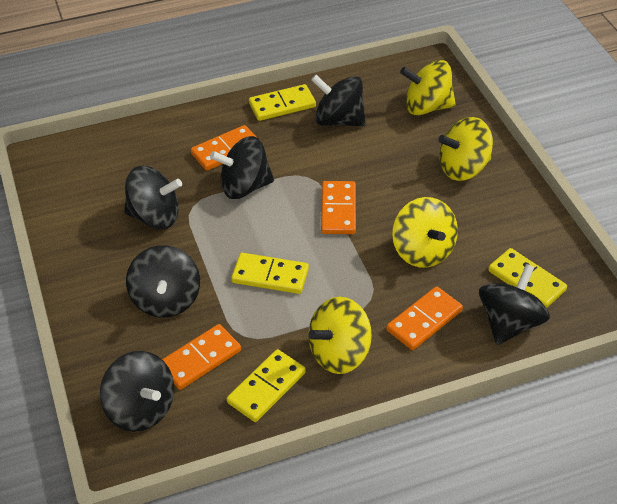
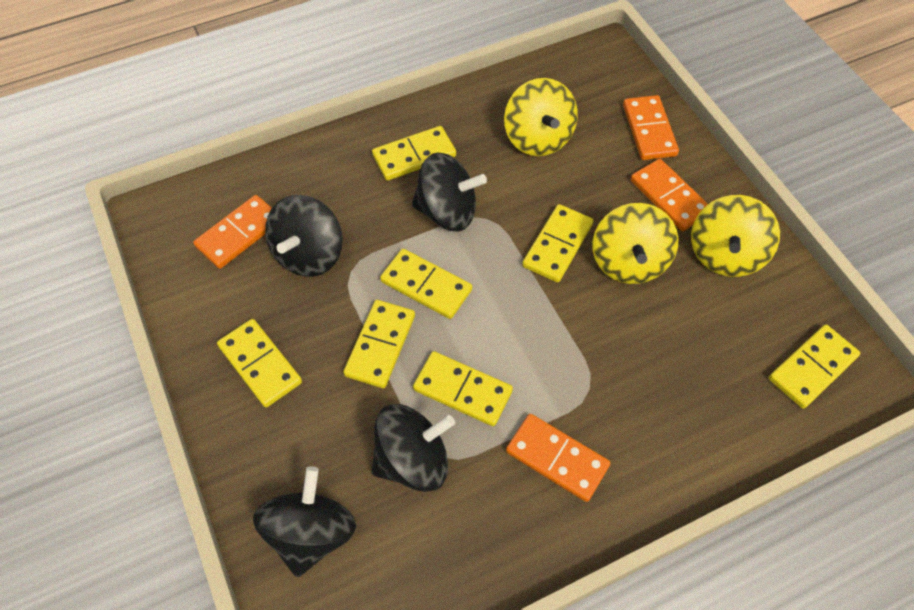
black spinning top: 6 -> 4
yellow domino: 4 -> 7
yellow spinning top: 4 -> 3

